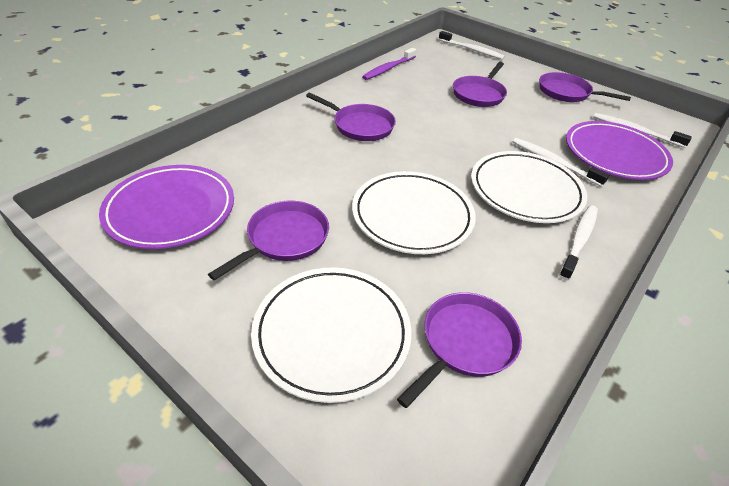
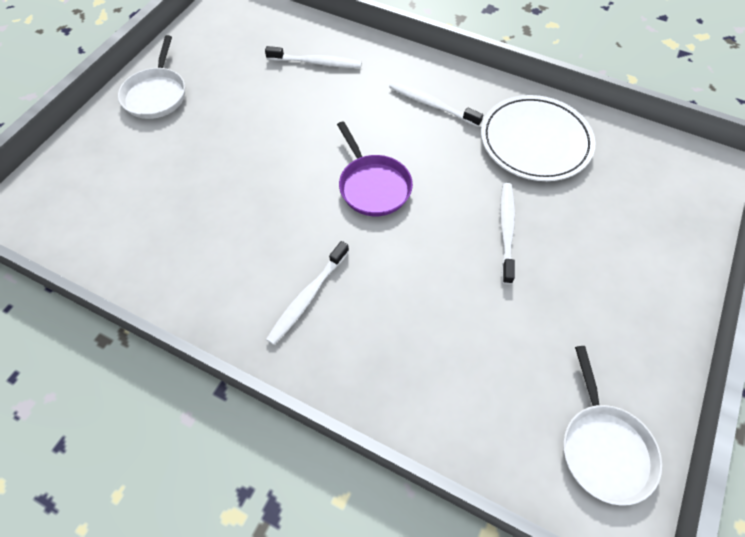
purple pan: 5 -> 1
purple plate: 2 -> 0
purple toothbrush: 1 -> 0
white pan: 0 -> 2
white plate: 3 -> 1

